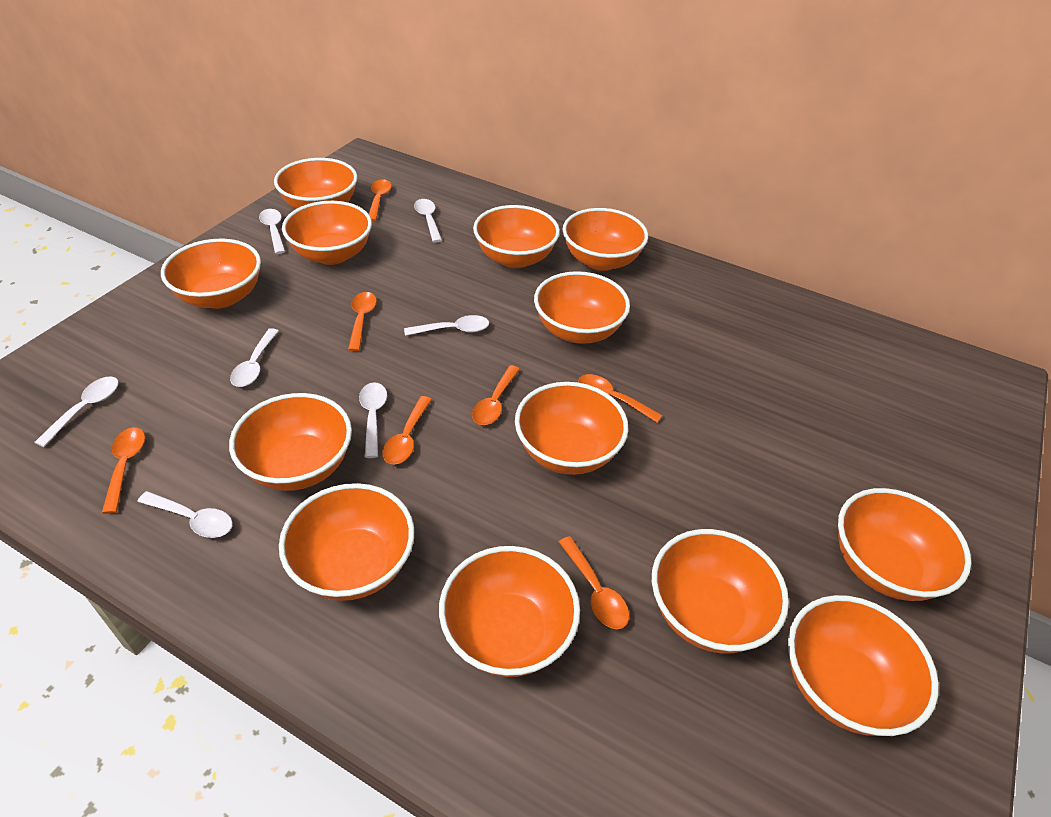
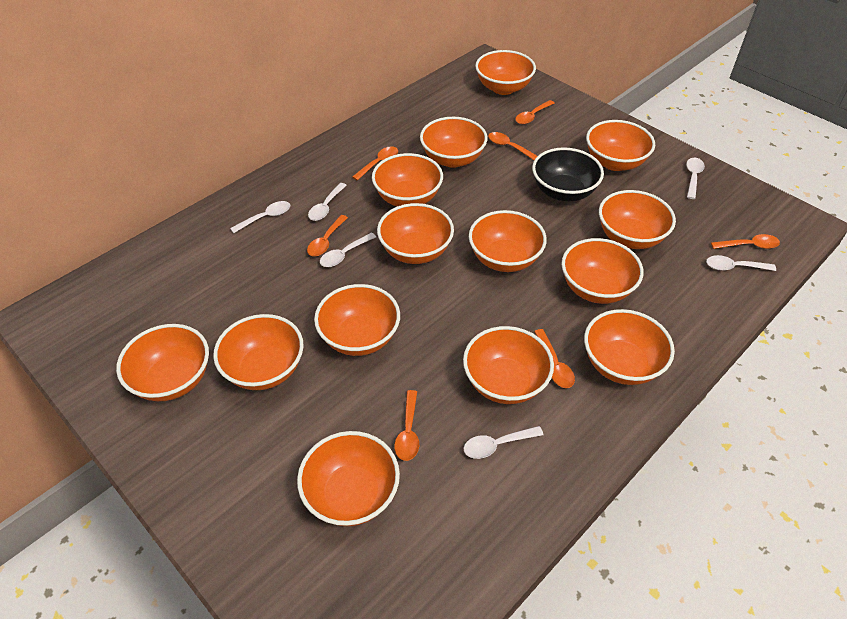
black bowl: 0 -> 1
orange bowl: 13 -> 14
white spoon: 7 -> 6

